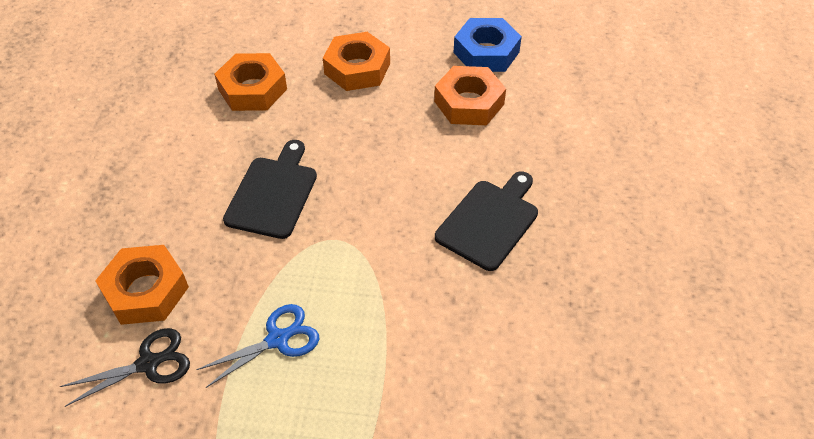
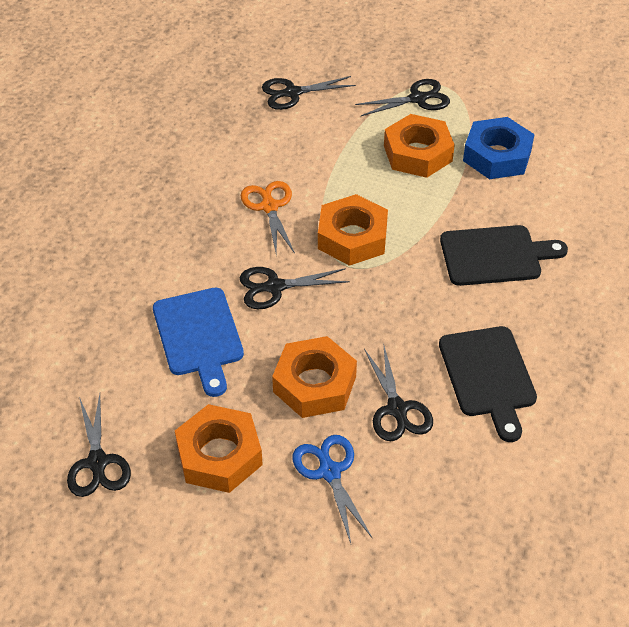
black scissors: 1 -> 5
blue cutting board: 0 -> 1
orange scissors: 0 -> 1

